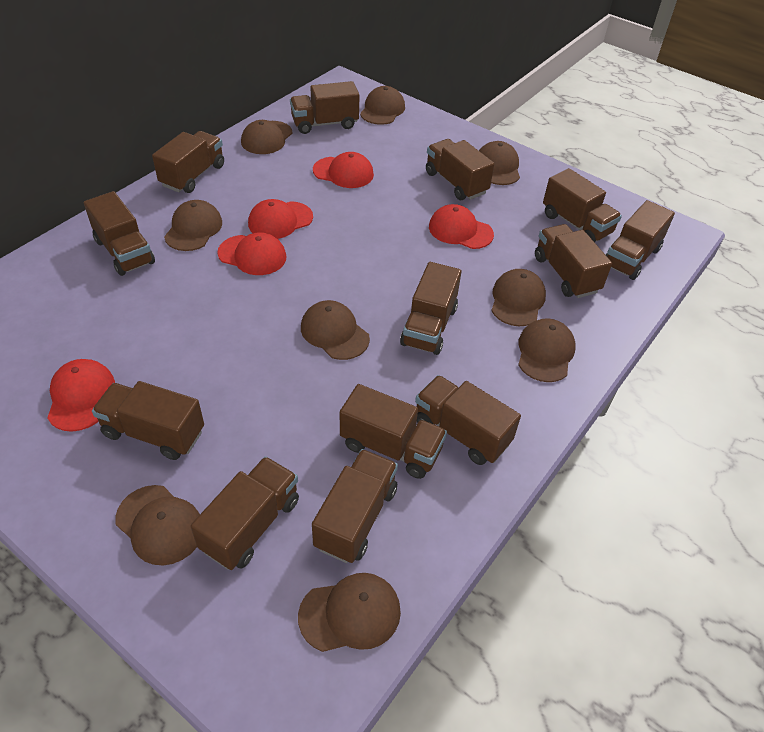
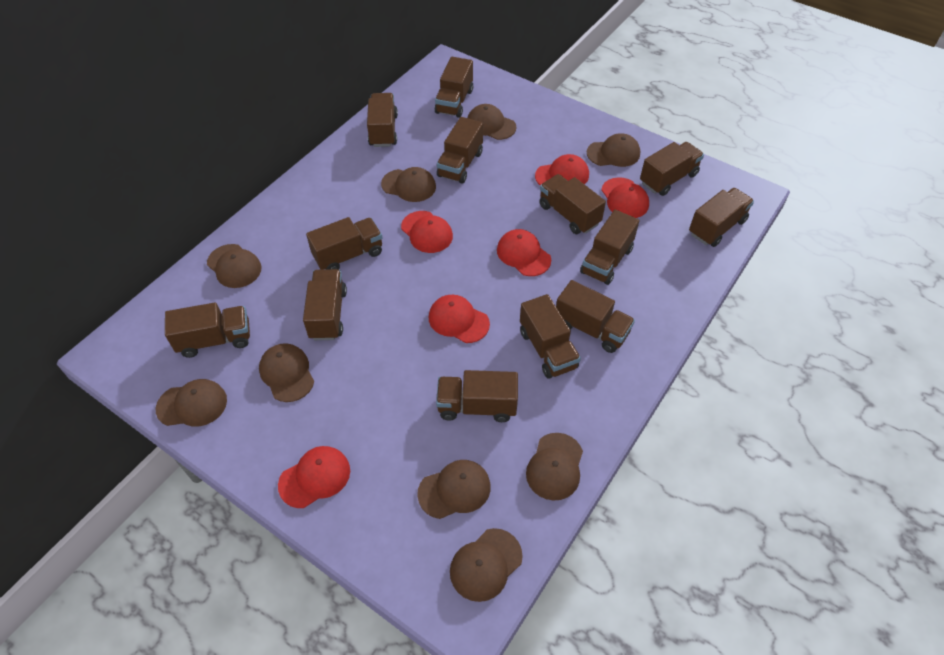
red cap: 5 -> 6

